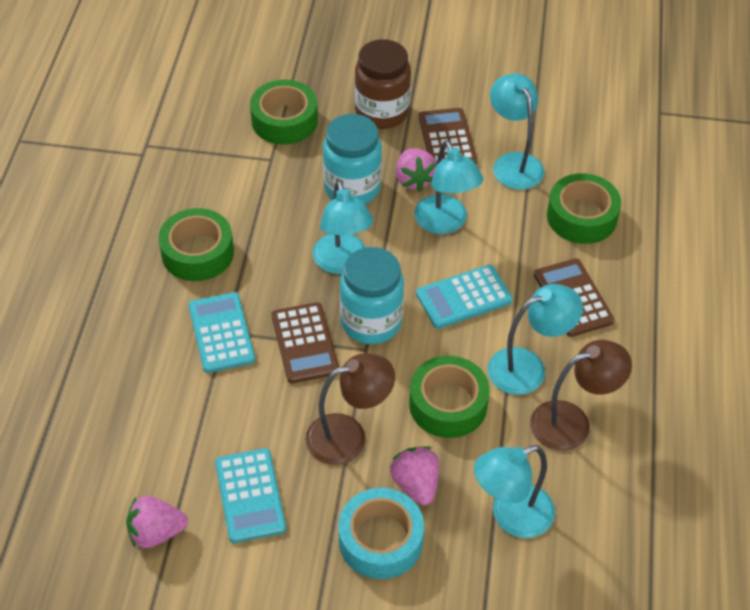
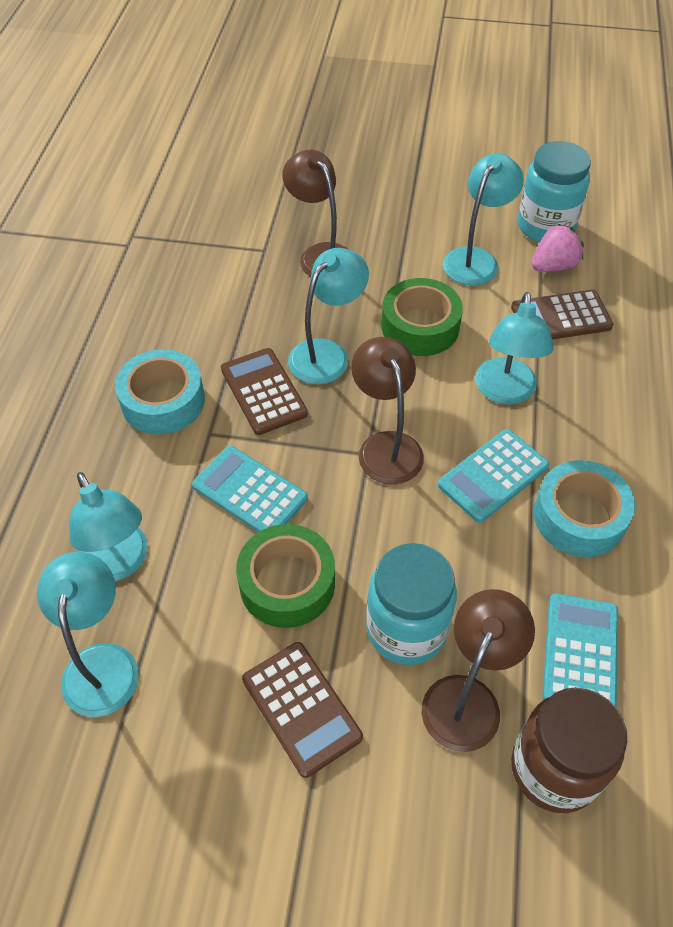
brown lamp: 2 -> 3
green tape: 4 -> 2
pink strawberry: 3 -> 1
turquoise tape: 1 -> 2

